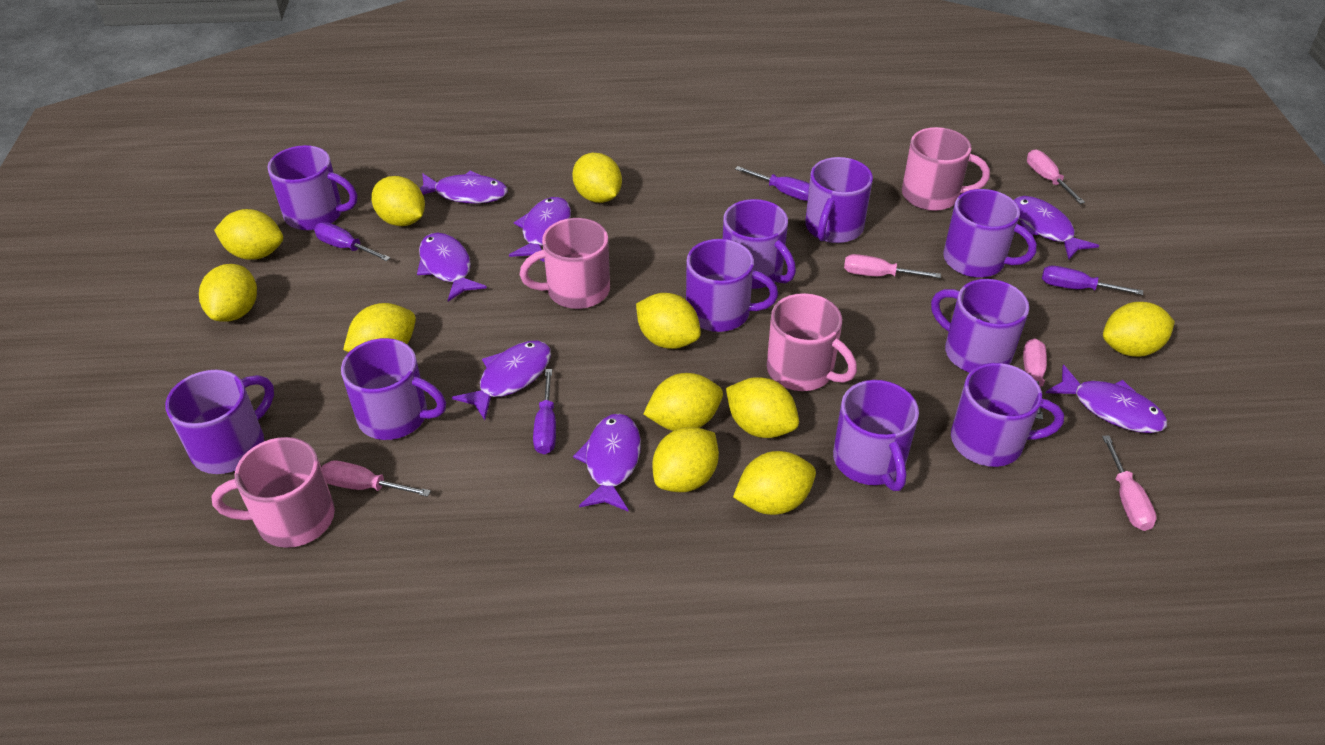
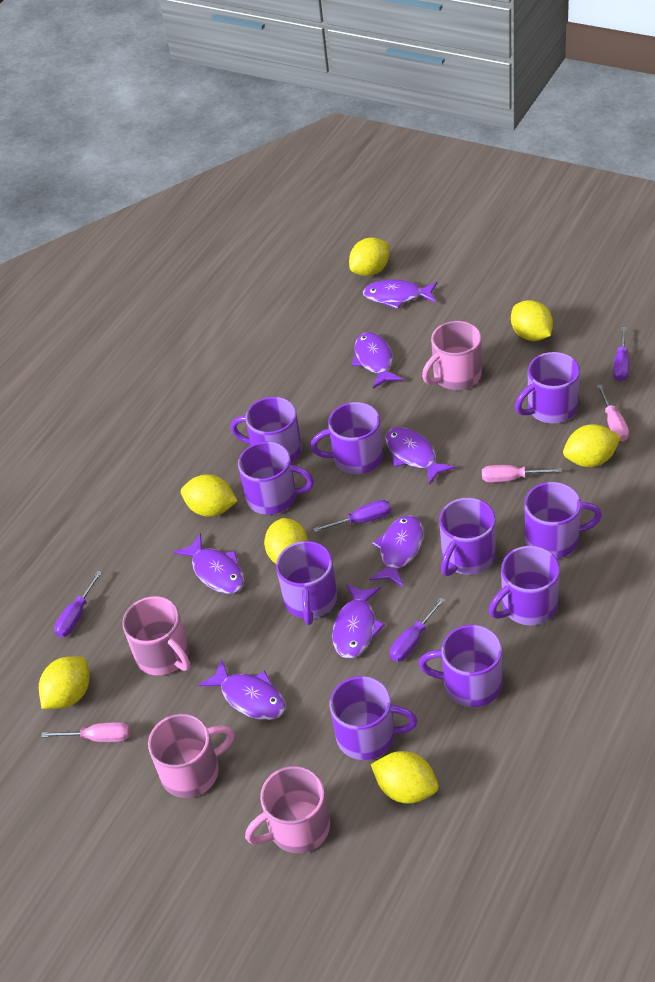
pink screwdriver: 5 -> 3
yellow lemon: 11 -> 7

